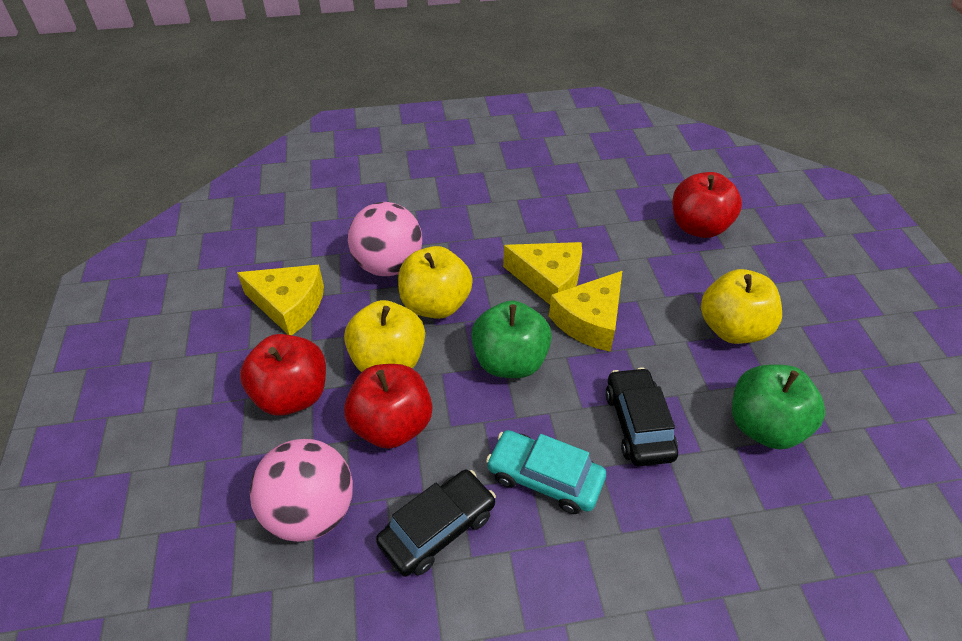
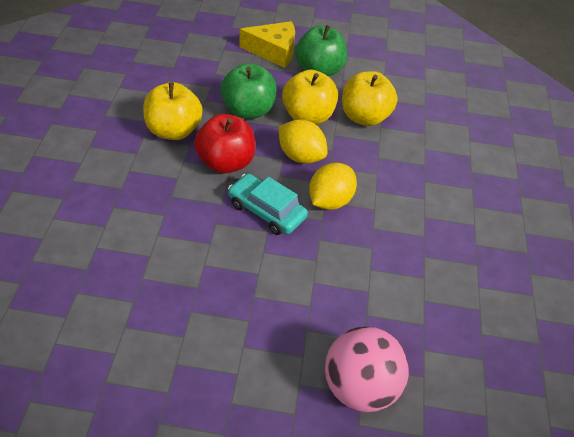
black car: 2 -> 0
pink ball: 2 -> 1
red apple: 3 -> 1
yellow cheese: 3 -> 1
yellow lemon: 0 -> 2

